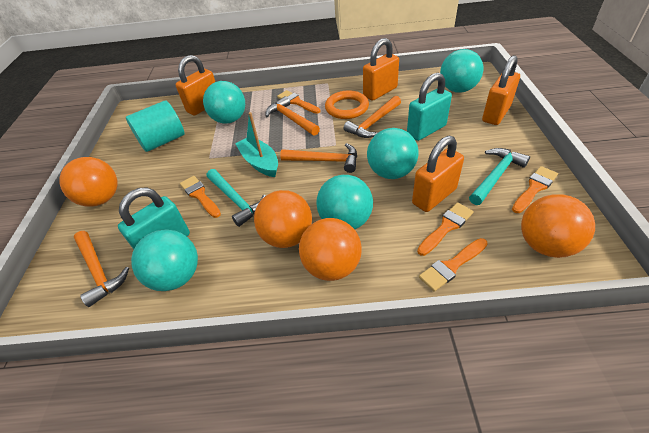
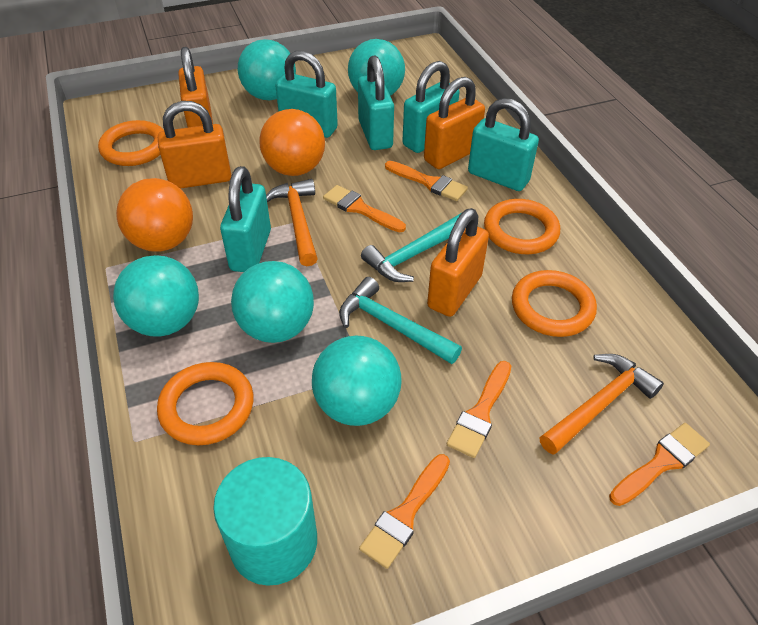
orange ball: 4 -> 2
orange hammer: 4 -> 2
orange ring: 1 -> 4
turquoise boat: 1 -> 0
turquoise padlock: 2 -> 5

